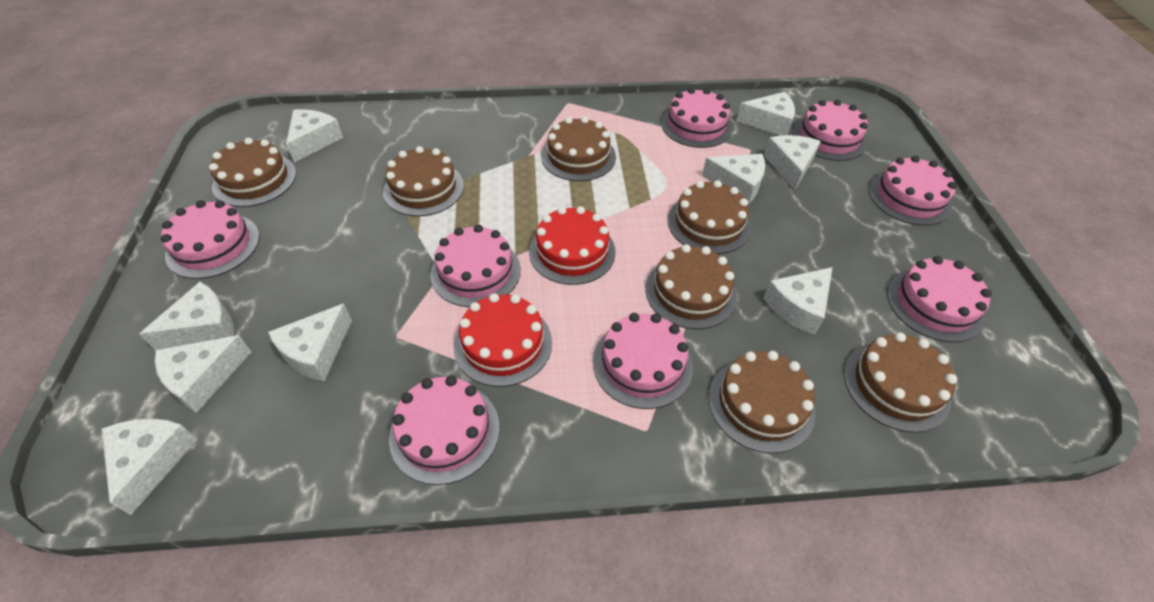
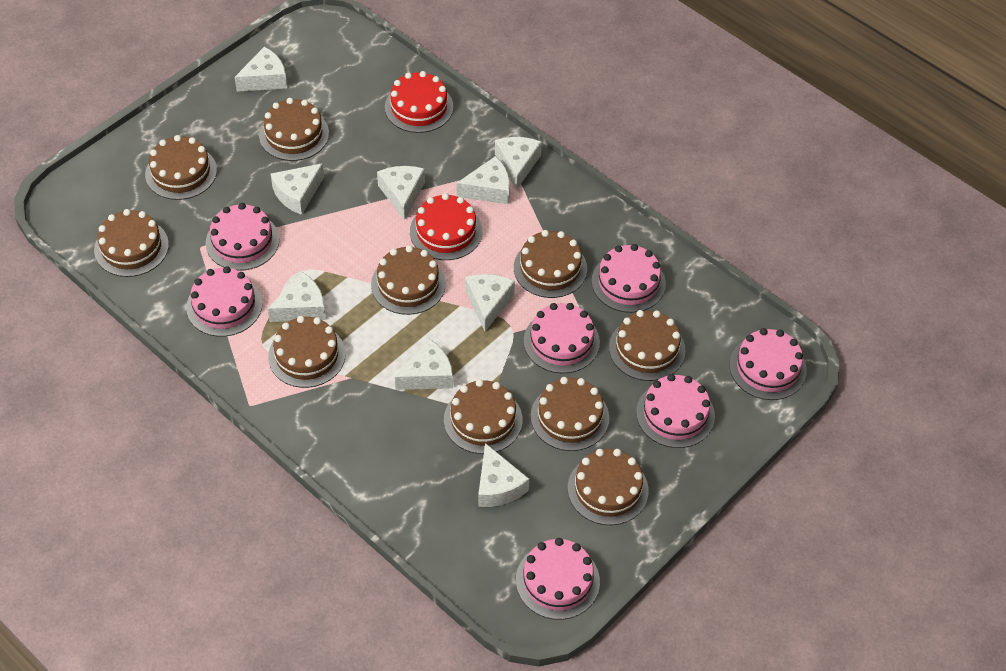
brown cake: 7 -> 10
pink cake: 8 -> 7

